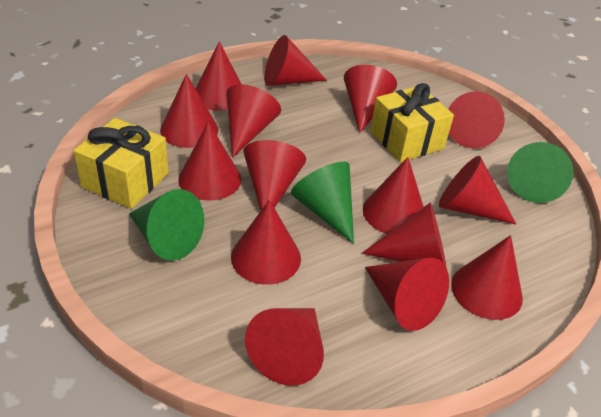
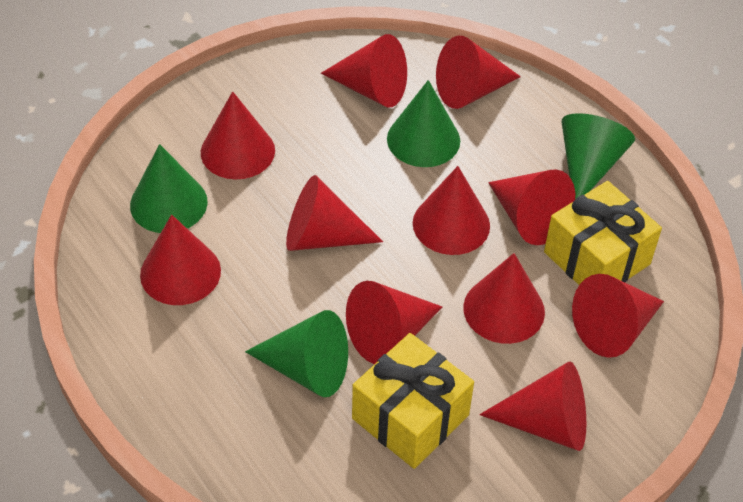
green cone: 3 -> 4
red cone: 15 -> 11

